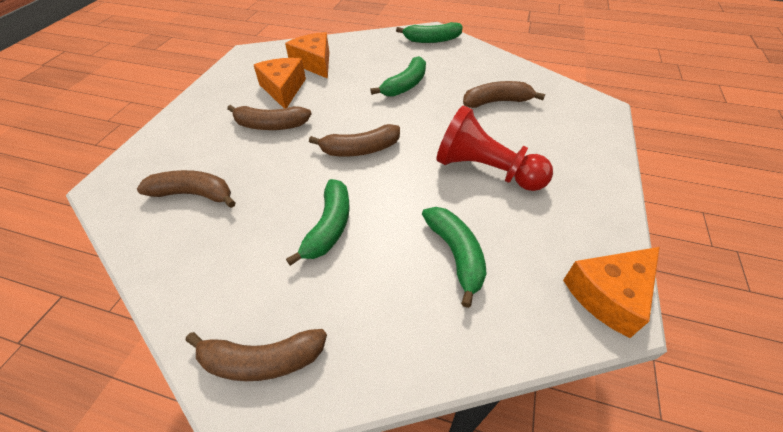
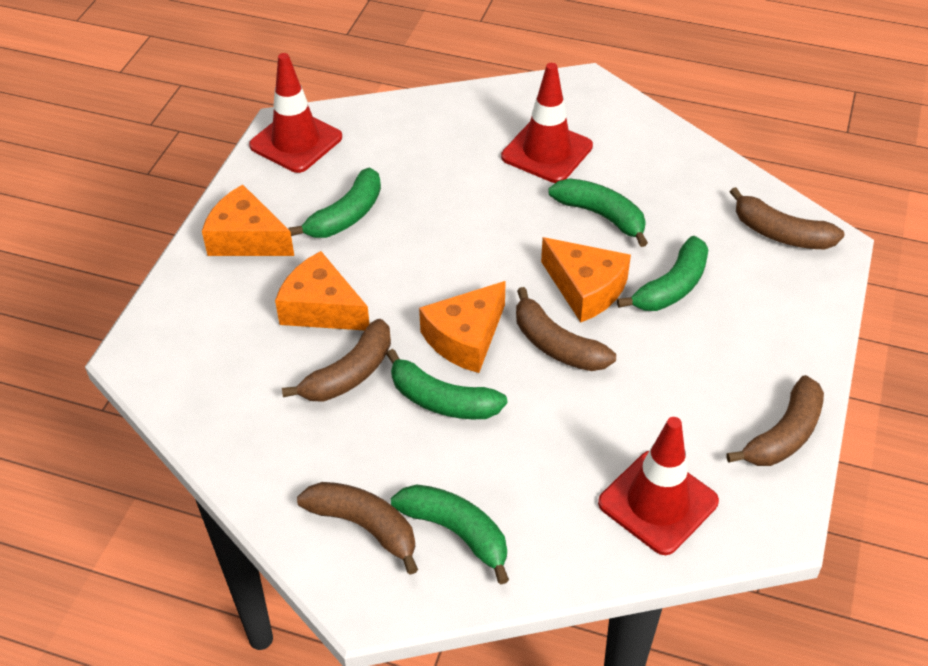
green banana: 4 -> 5
orange cheese: 3 -> 4
red pawn: 1 -> 0
red traffic cone: 0 -> 3

